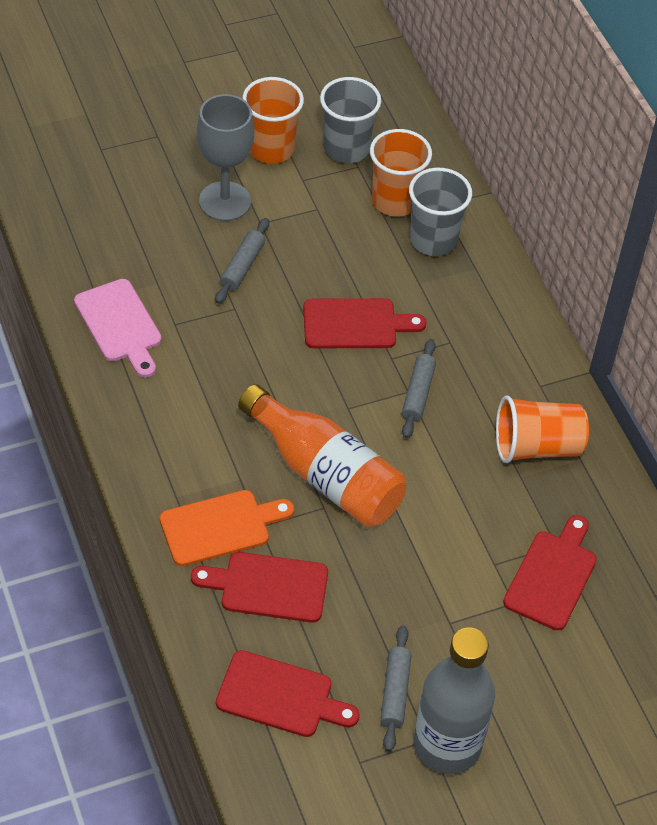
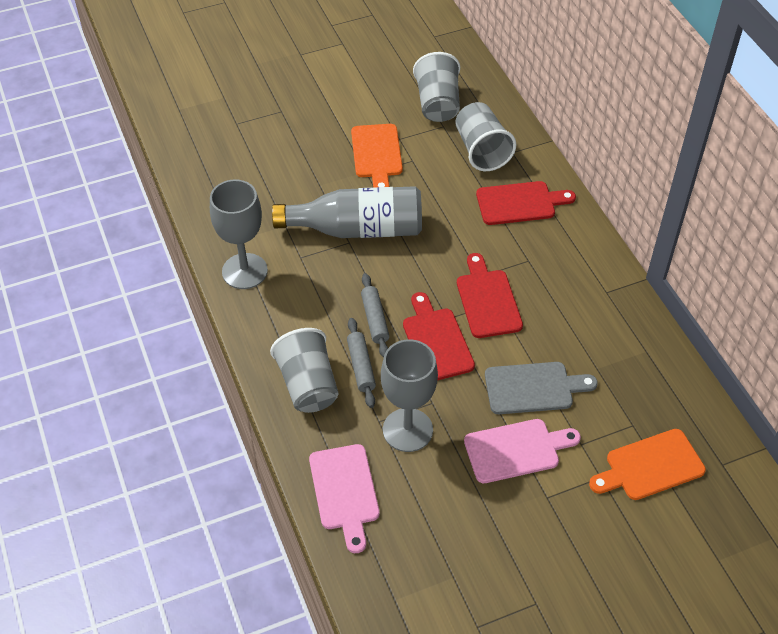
grey cup: 2 -> 3
grey cutting board: 0 -> 1
grey goblet: 1 -> 2
grey rolling pin: 3 -> 2
orange bottle: 1 -> 0
orange cup: 3 -> 0
orange cutting board: 1 -> 2
pink cutting board: 1 -> 2
red cutting board: 4 -> 3

